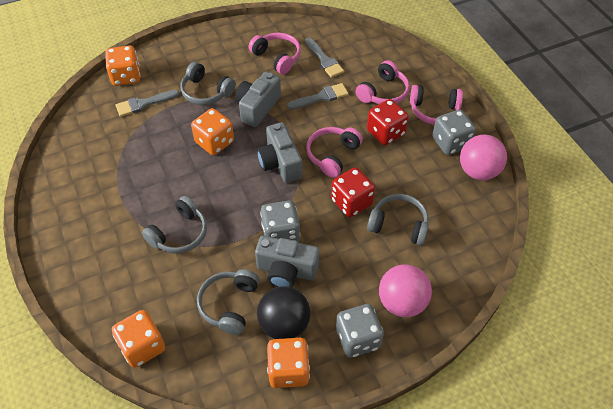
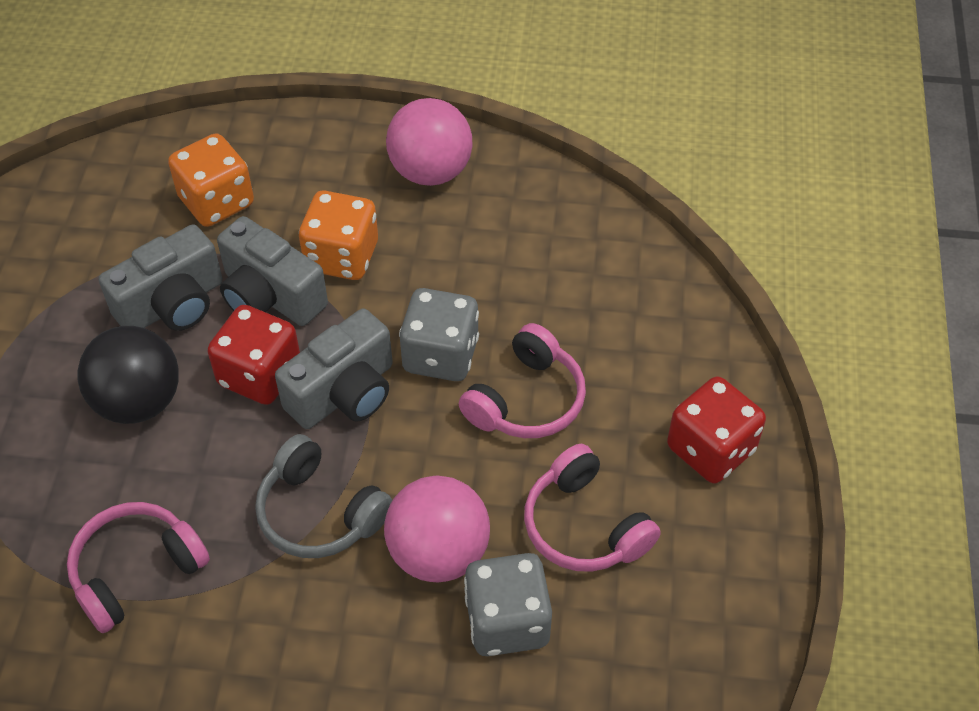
grey brush: 3 -> 0
grey dice: 3 -> 2
grey headphones: 4 -> 1
orange dice: 4 -> 2
pink headphones: 4 -> 3

